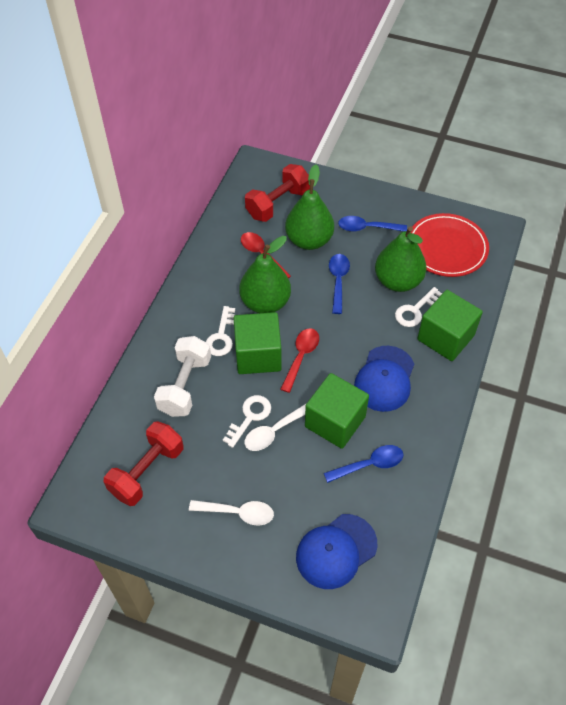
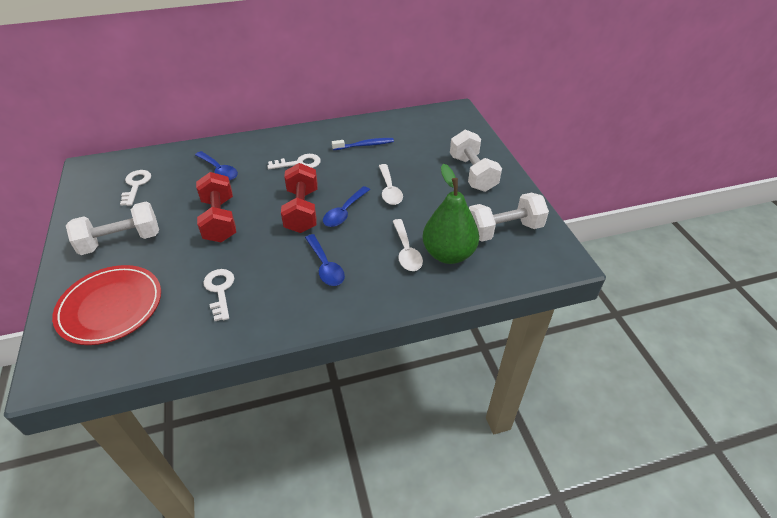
blue cap: 2 -> 0
blue toothbrush: 0 -> 1
green cube: 3 -> 0
green pear: 3 -> 1
red spoon: 2 -> 0
white dumbbell: 1 -> 3

